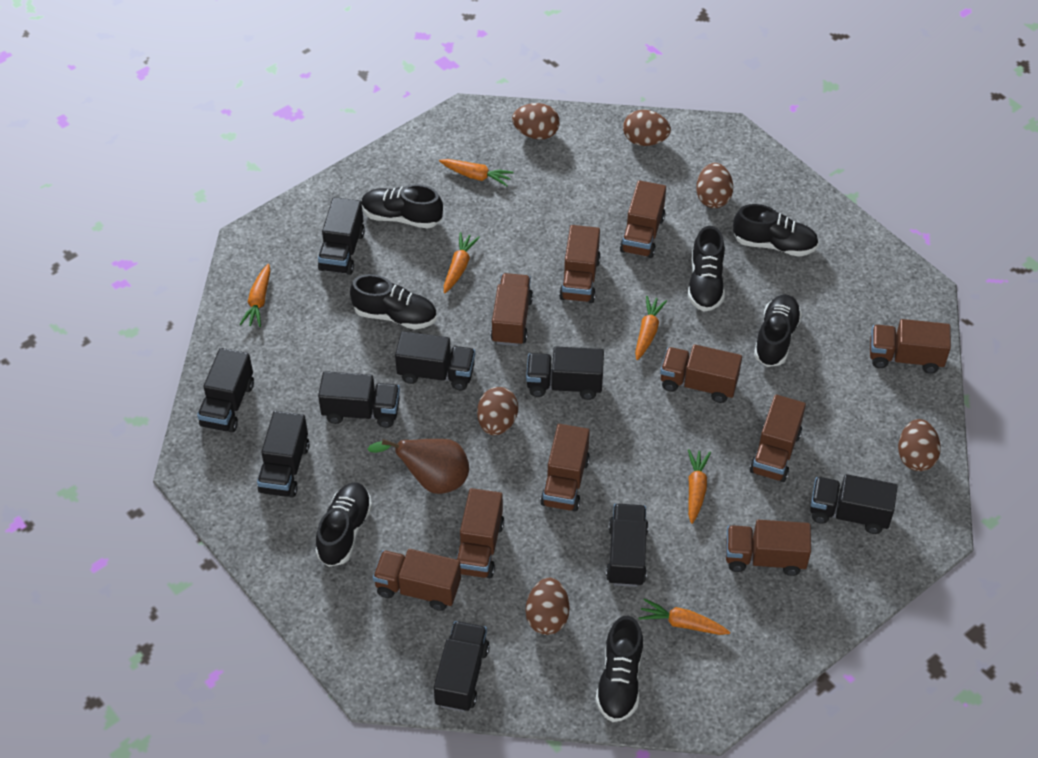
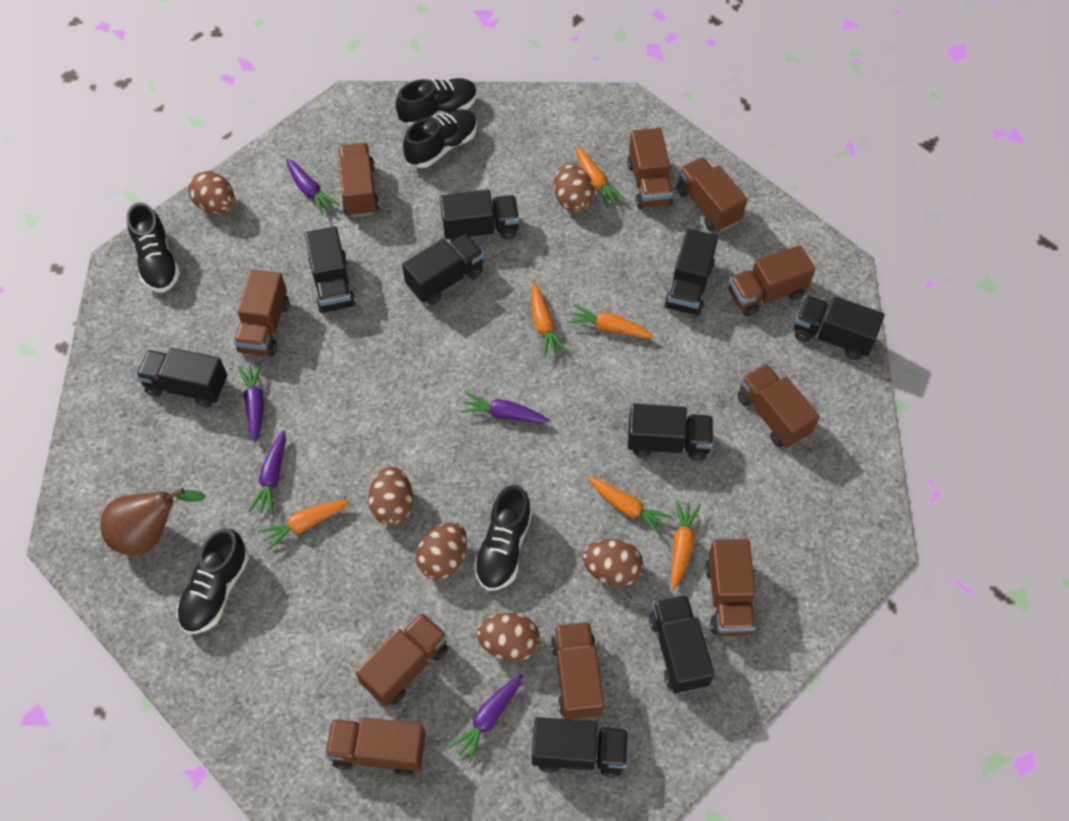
black shoe: 7 -> 5
purple carrot: 0 -> 5

